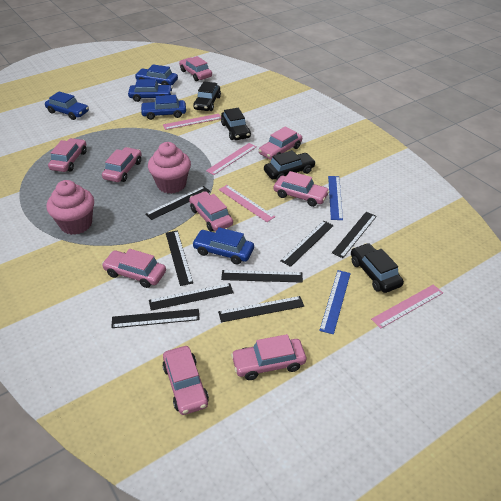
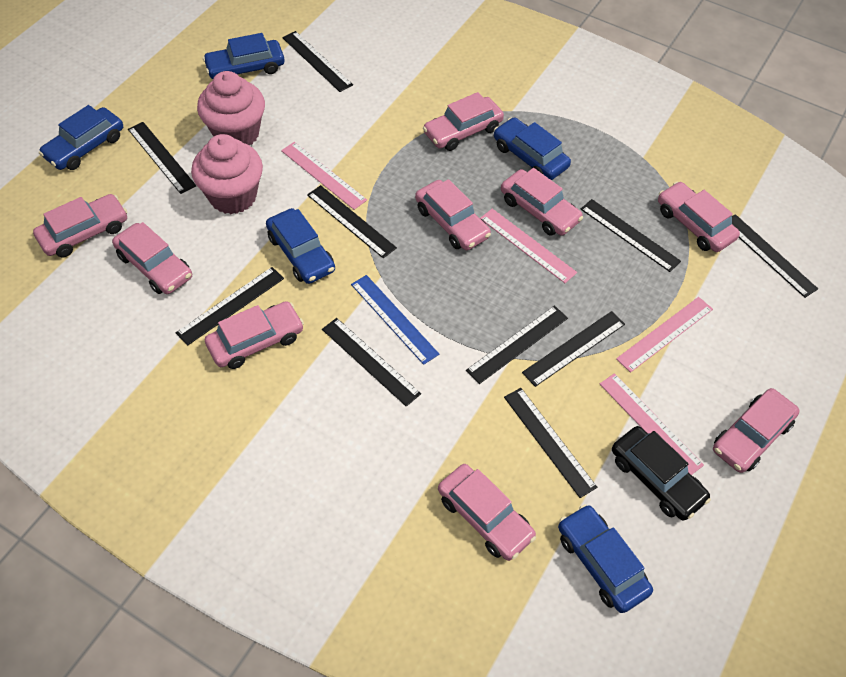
black car: 4 -> 1
black ruler: 8 -> 10
blue ruler: 2 -> 1

